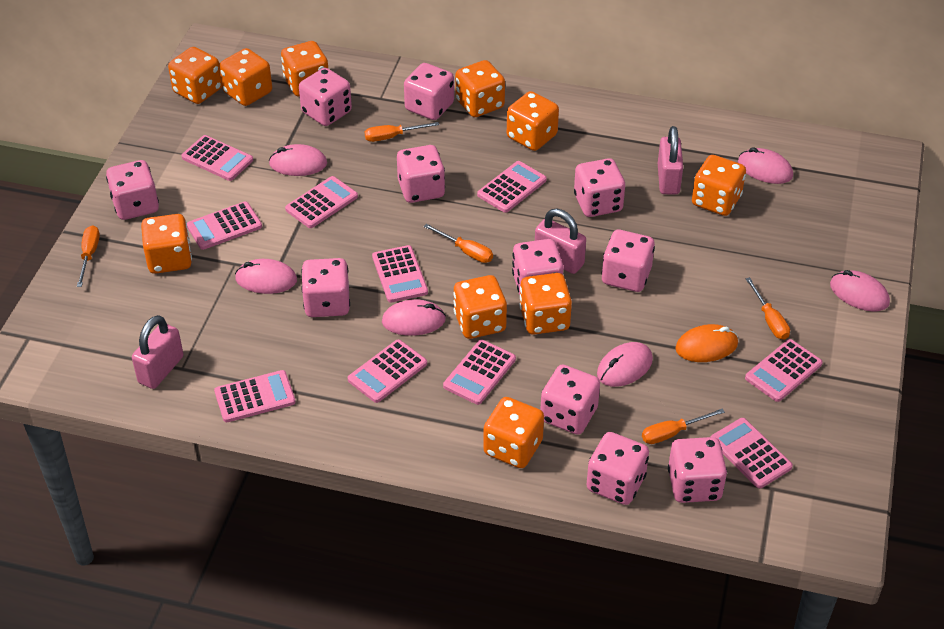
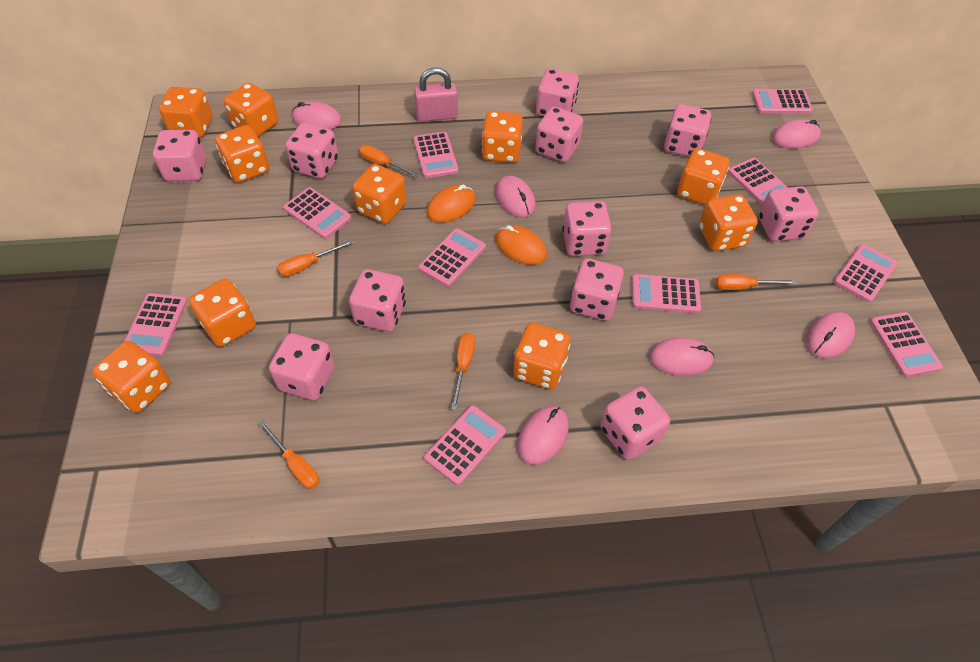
orange mouse: 1 -> 2
pink padlock: 3 -> 1

